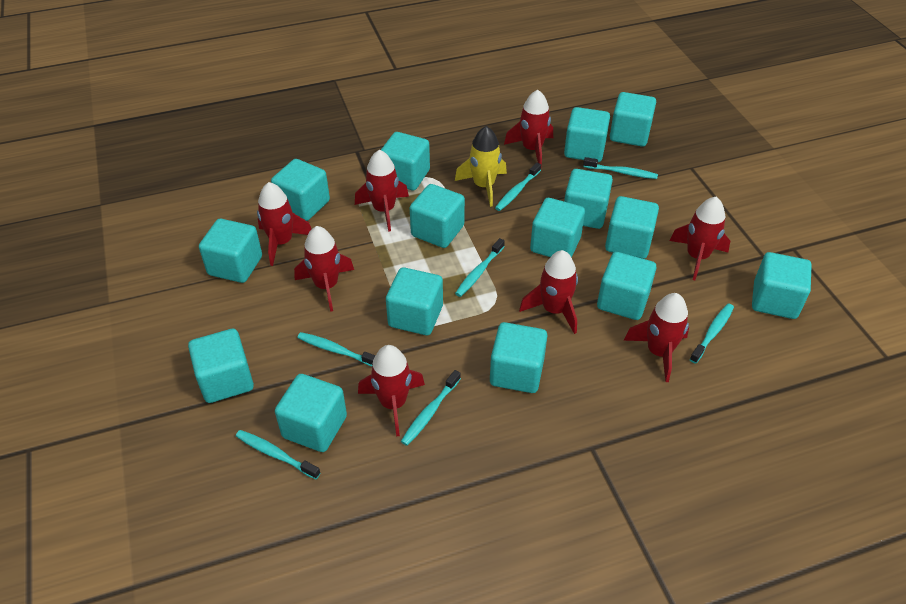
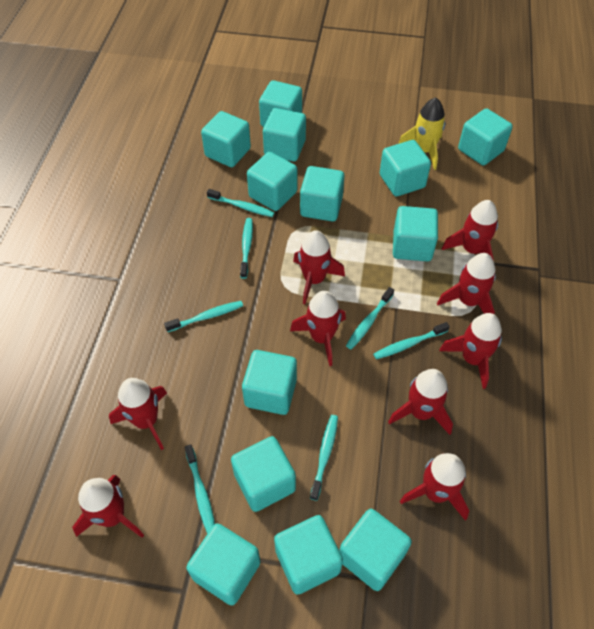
red rocket: 8 -> 9
turquoise cube: 15 -> 13

